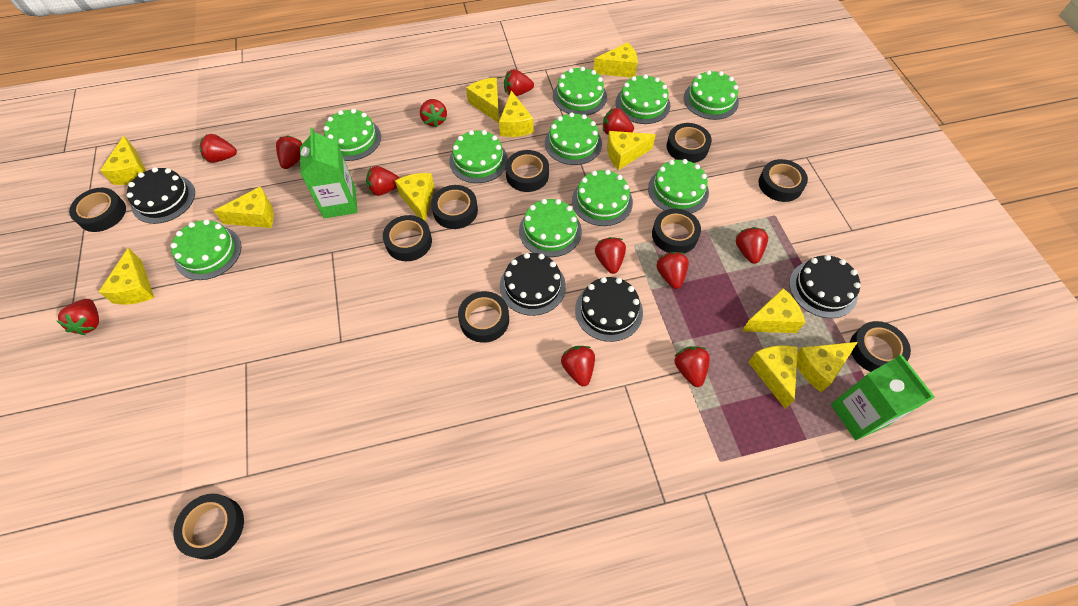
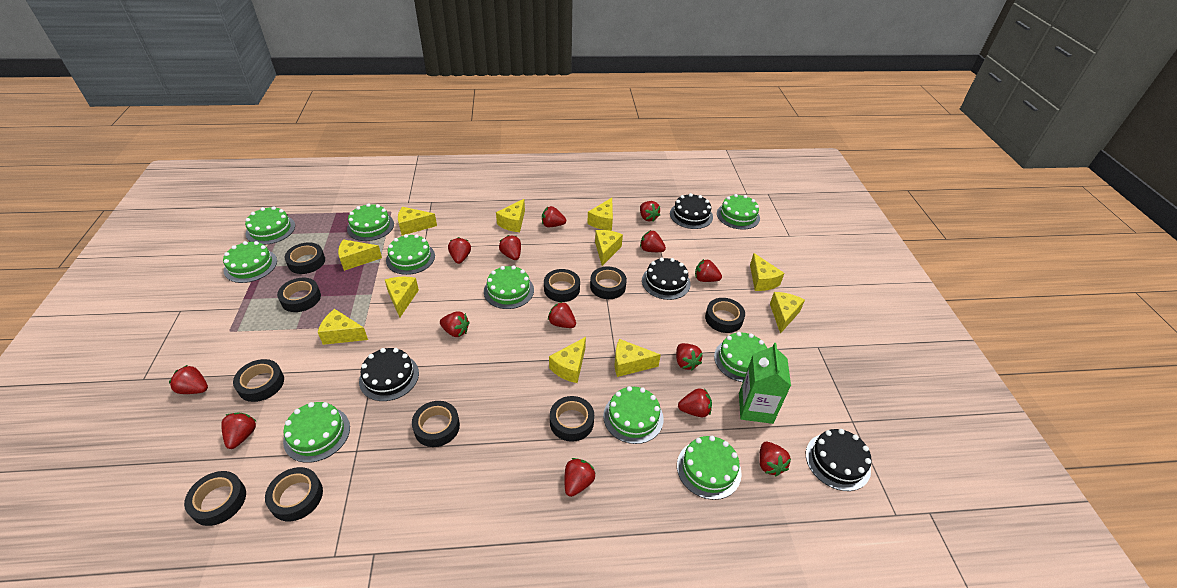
green carton: 2 -> 1
red strawberry: 12 -> 14

